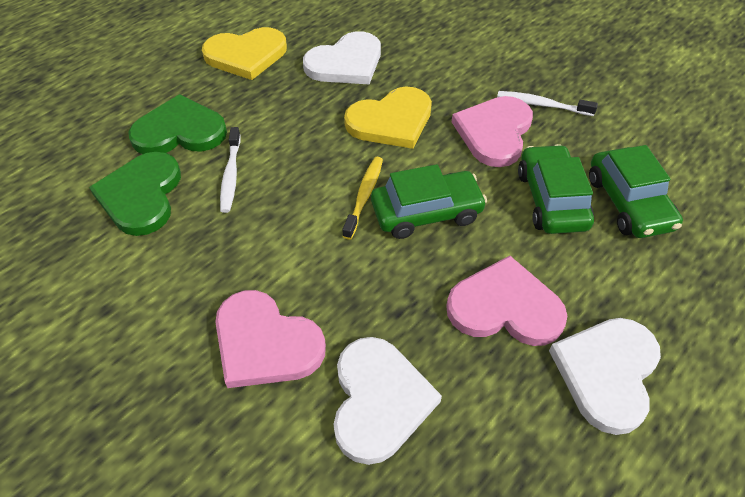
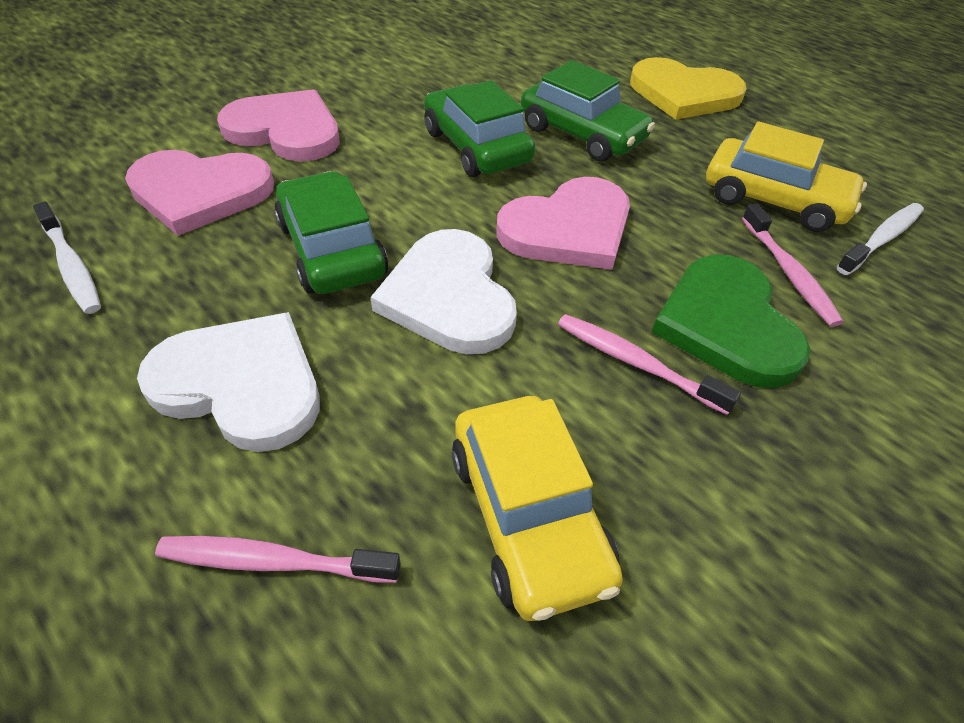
green heart: 2 -> 1
pink toothbrush: 0 -> 3
white heart: 3 -> 2
yellow car: 0 -> 2
yellow heart: 2 -> 1
yellow toothbrush: 1 -> 0

